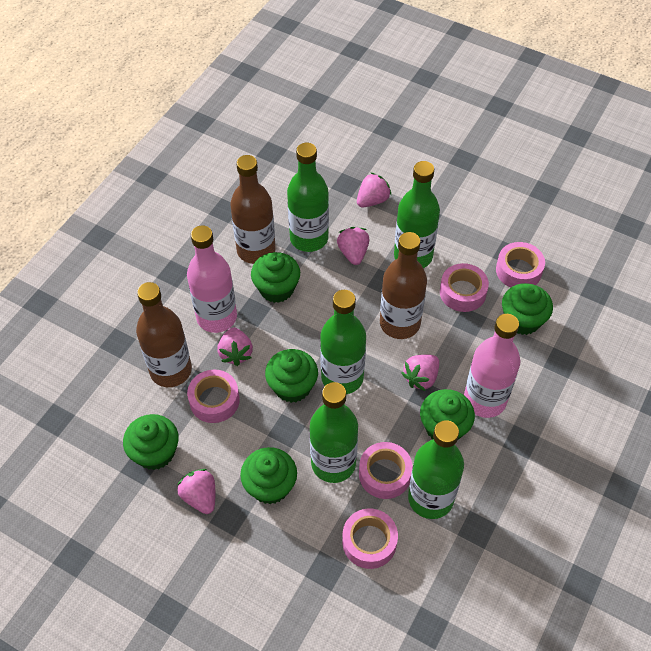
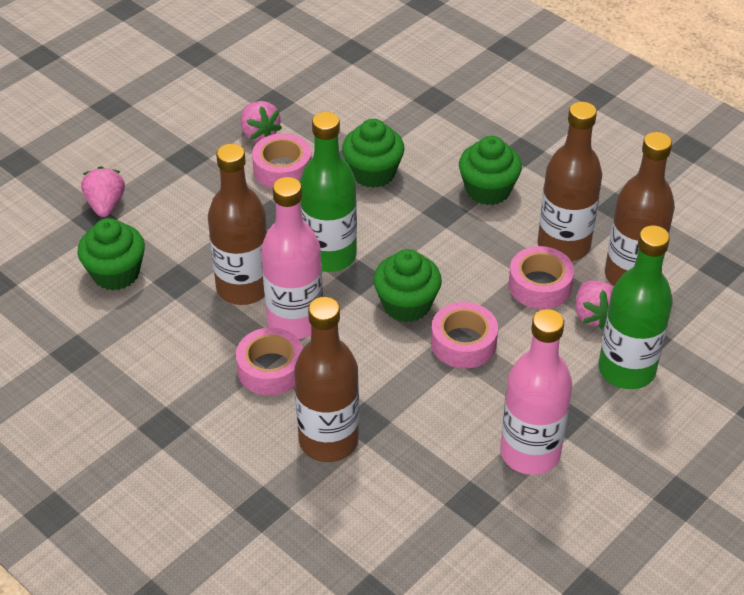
brown bottle: 3 -> 4
green bottle: 5 -> 2
green cupcake: 6 -> 4
pink strawberry: 5 -> 3
pink tape: 5 -> 4

